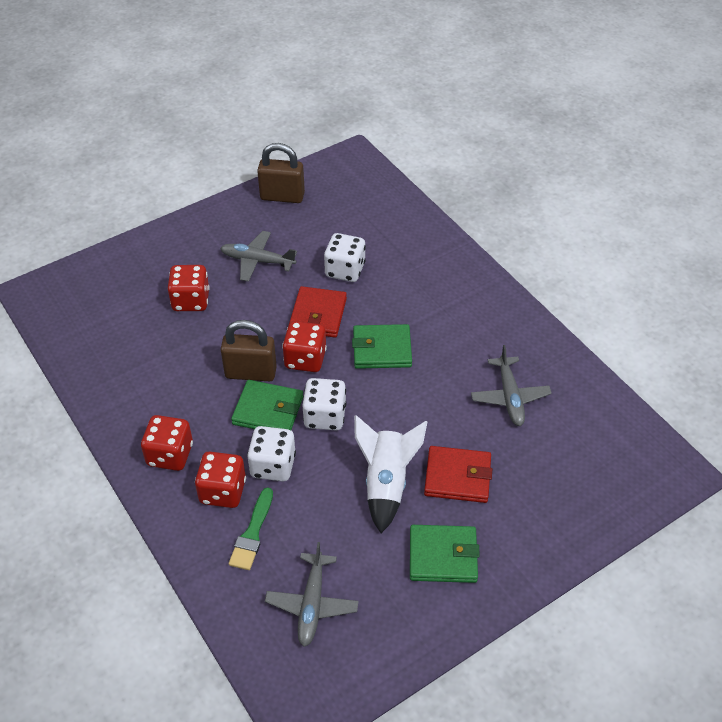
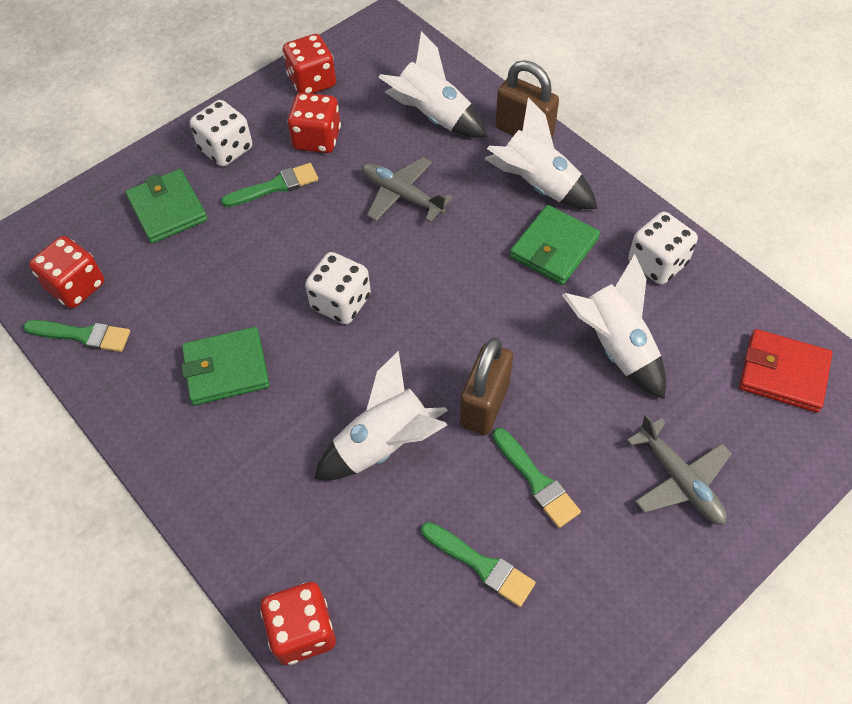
green brush: 1 -> 4
grey plane: 3 -> 2
red wallet: 2 -> 1
white rocket: 1 -> 4

